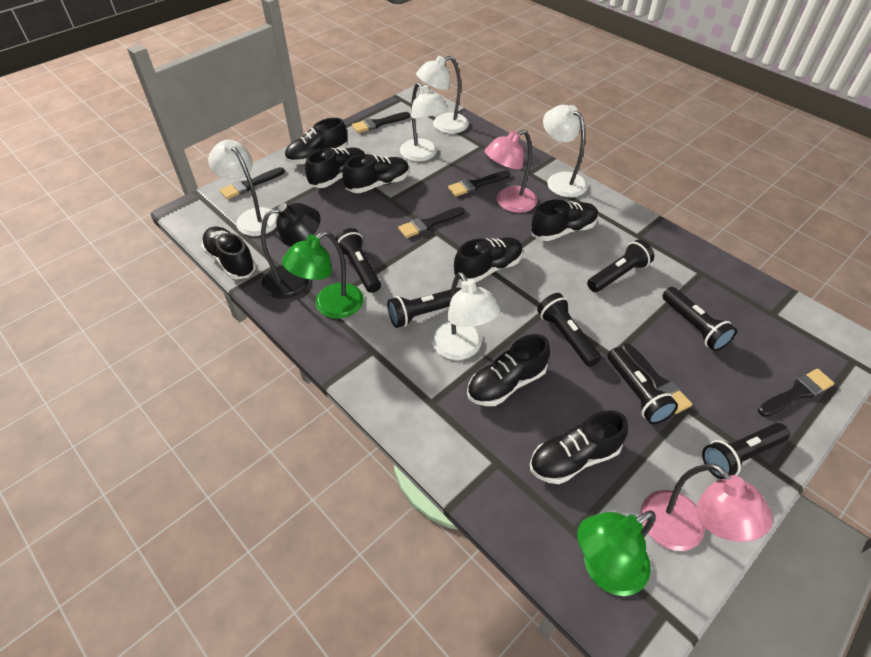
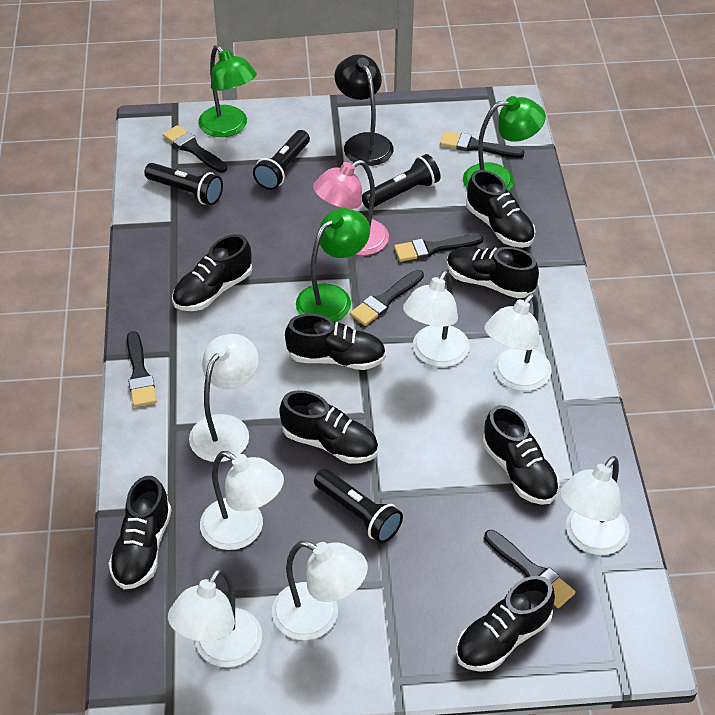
black flashlight: 7 -> 4
green lamp: 2 -> 3
pink lamp: 2 -> 1
white lamp: 5 -> 7

